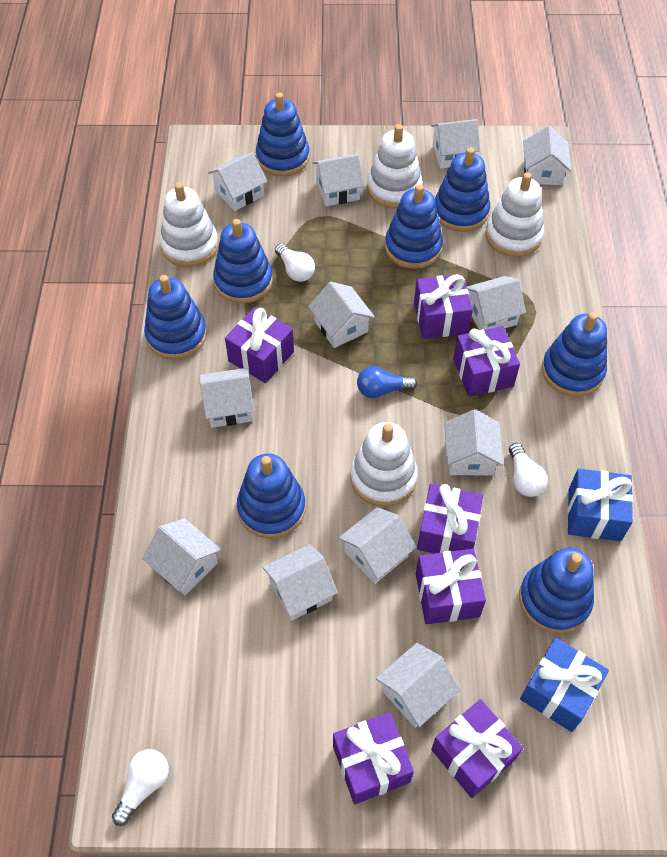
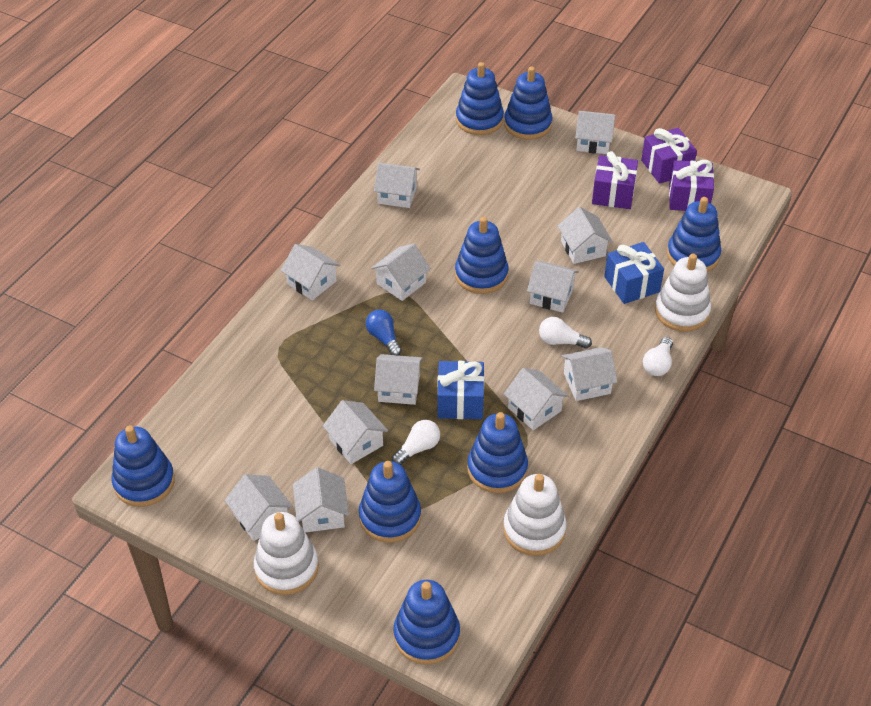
purple gift: 7 -> 3
white stacking toy: 4 -> 3

